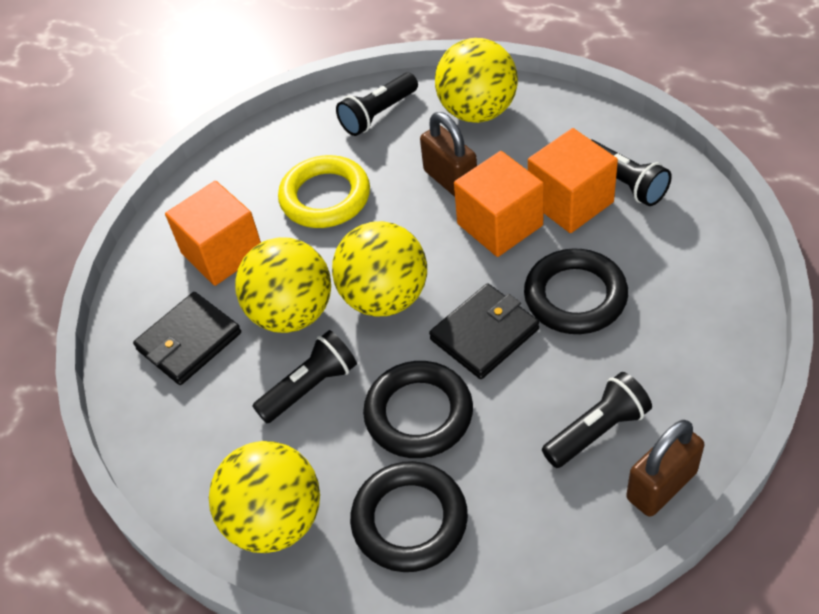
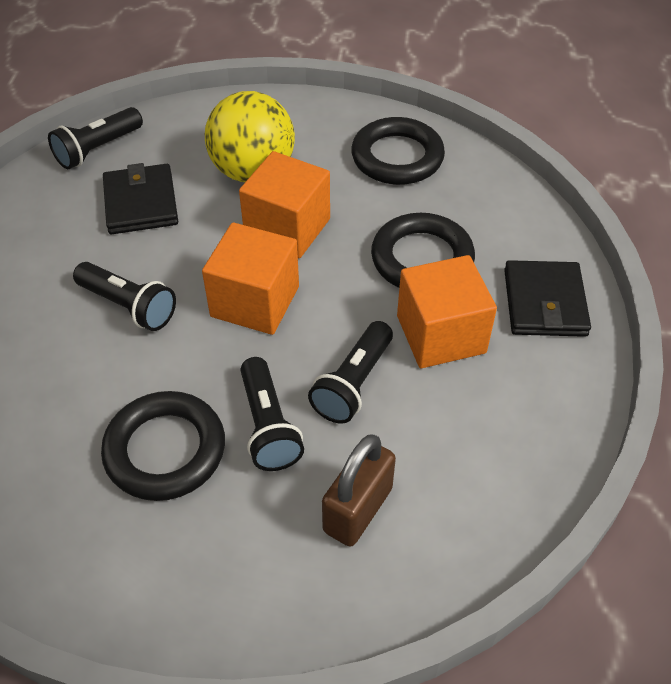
brown padlock: 2 -> 1
yellow ball: 4 -> 1
yellow ring: 1 -> 0

